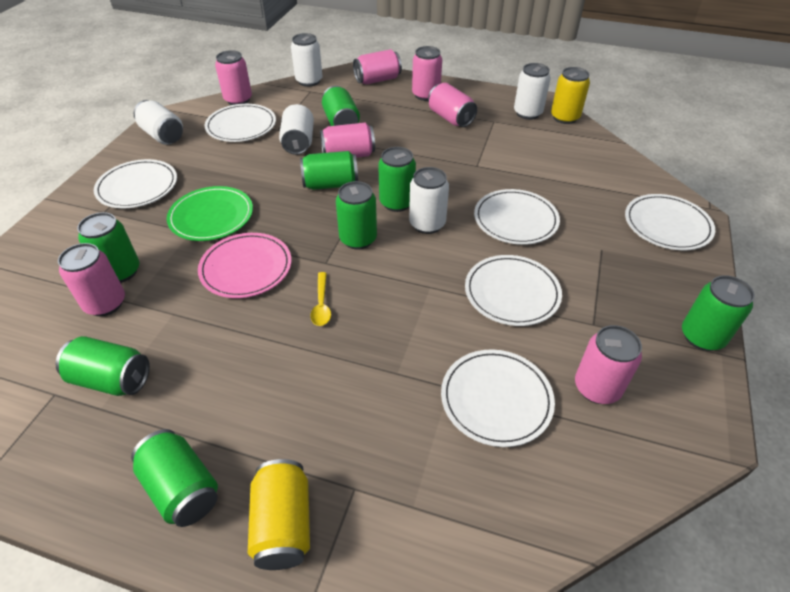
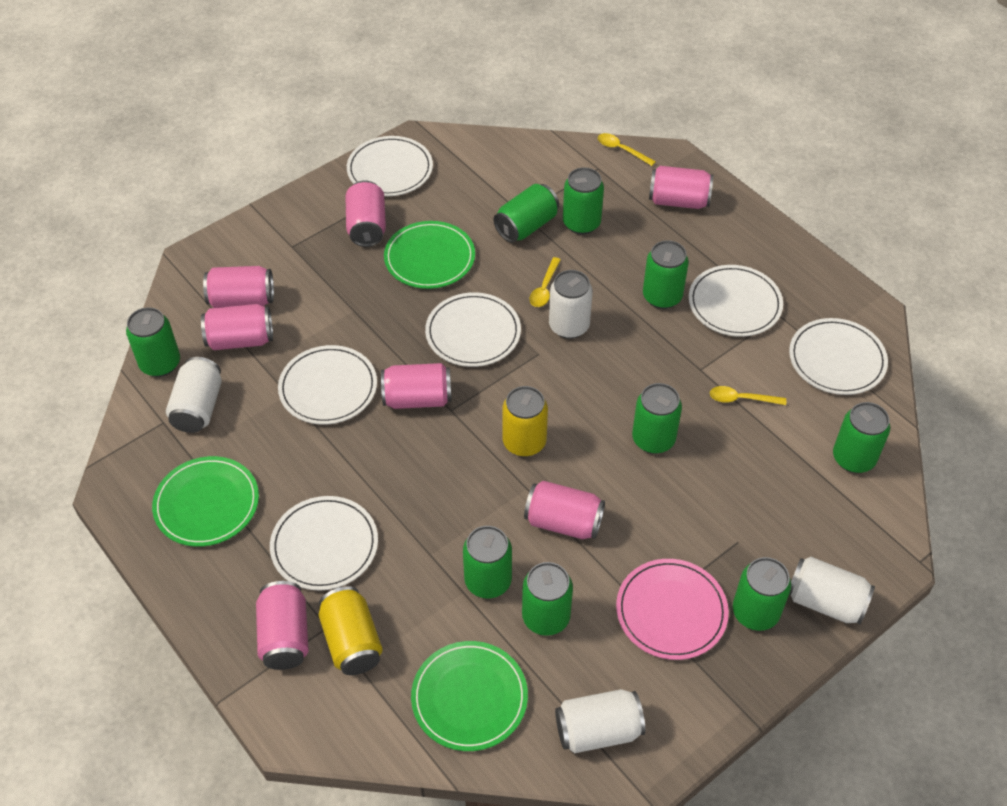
green can: 8 -> 9
green plate: 1 -> 3
white can: 5 -> 4
yellow spoon: 1 -> 3

